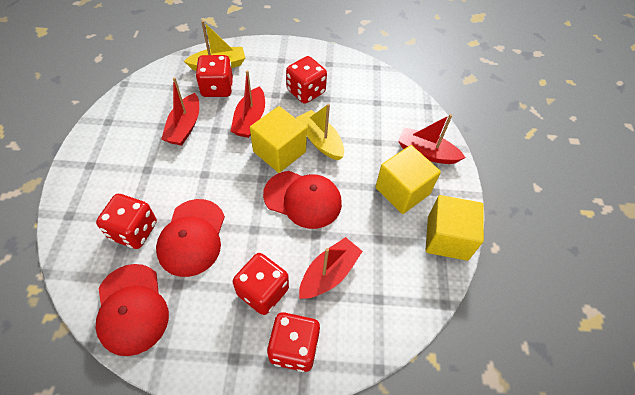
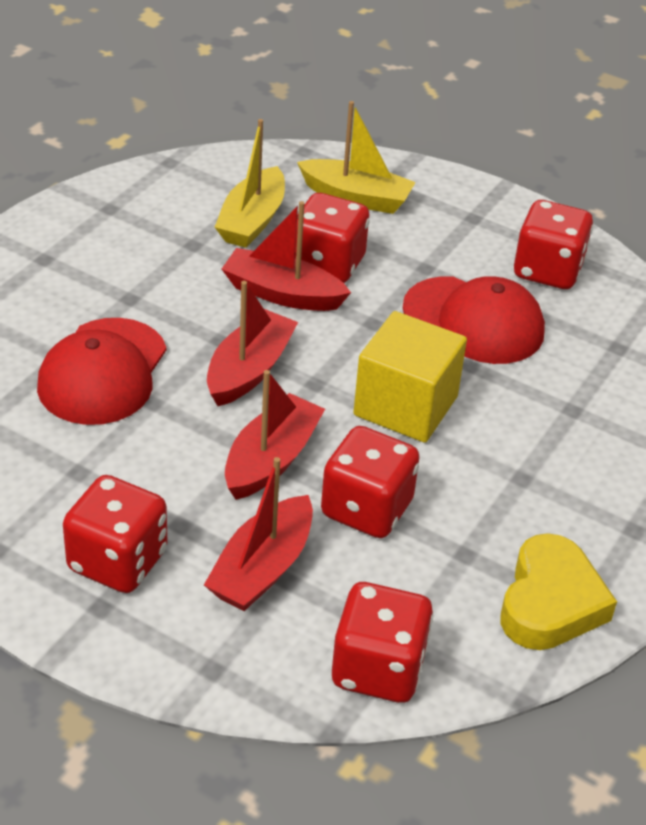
red cap: 3 -> 2
yellow cube: 3 -> 1
yellow heart: 0 -> 1

